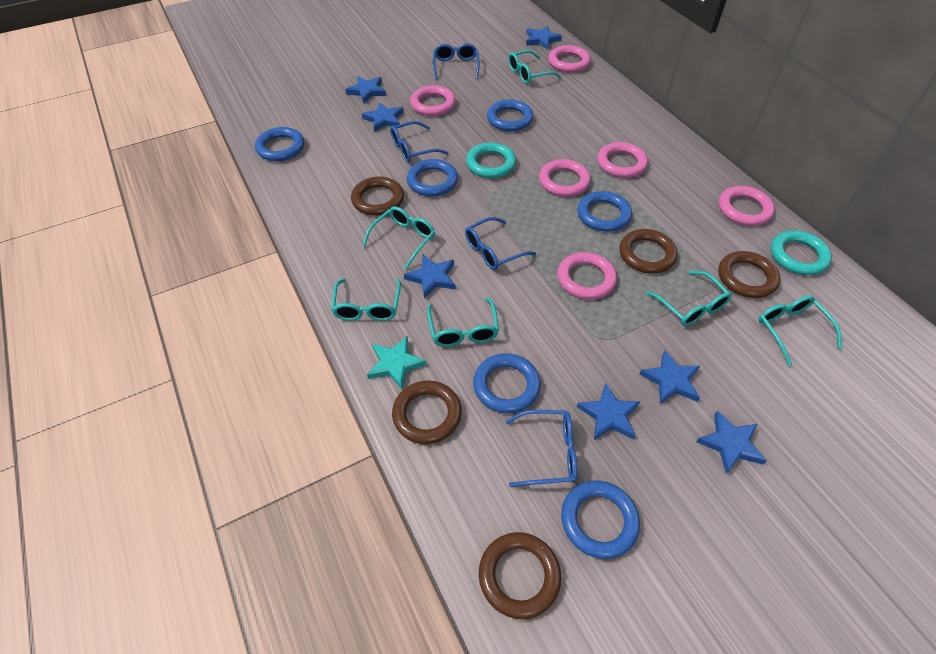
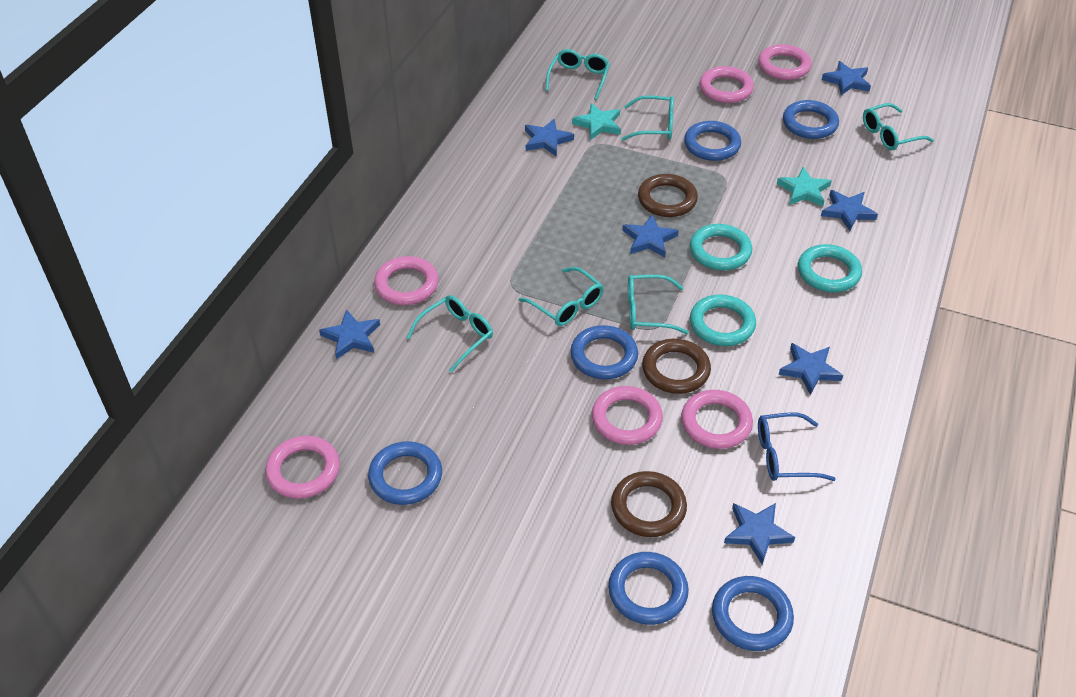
blue glasses: 4 -> 1
brown ring: 5 -> 3
turquoise ring: 2 -> 3
turquoise star: 1 -> 2

